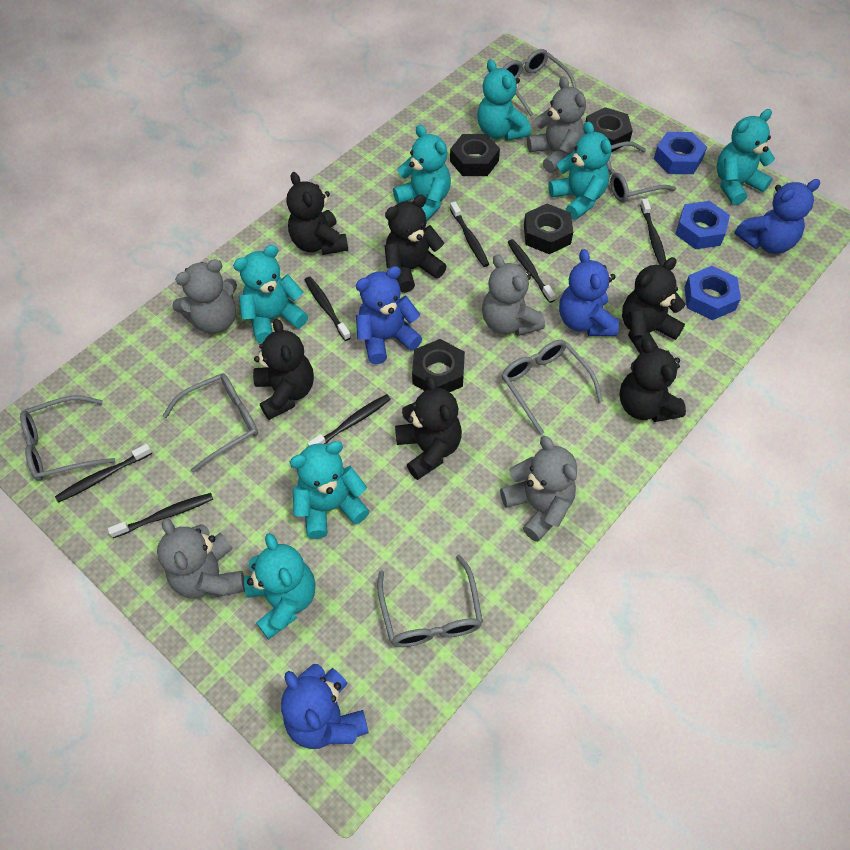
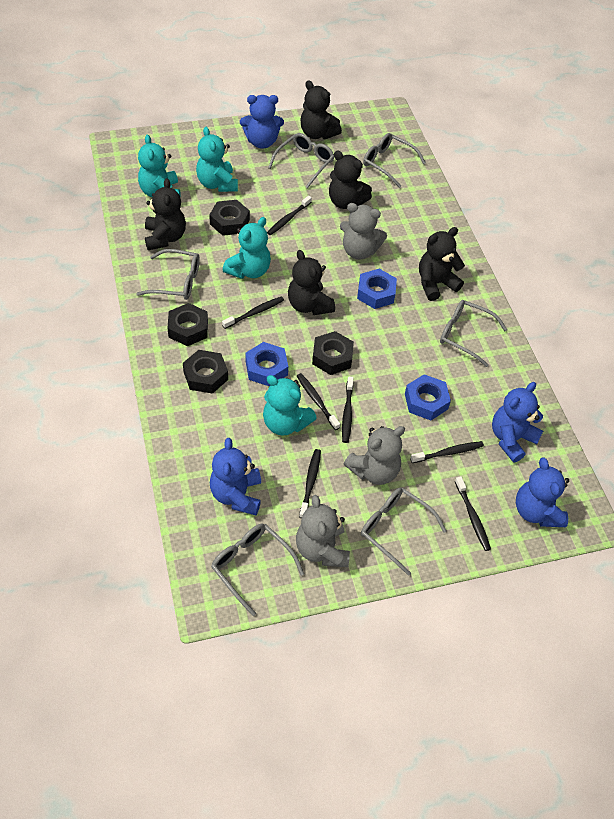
black teddy bear: 6 -> 5
grey teddy bear: 5 -> 3
turquoise teddy bear: 7 -> 4

